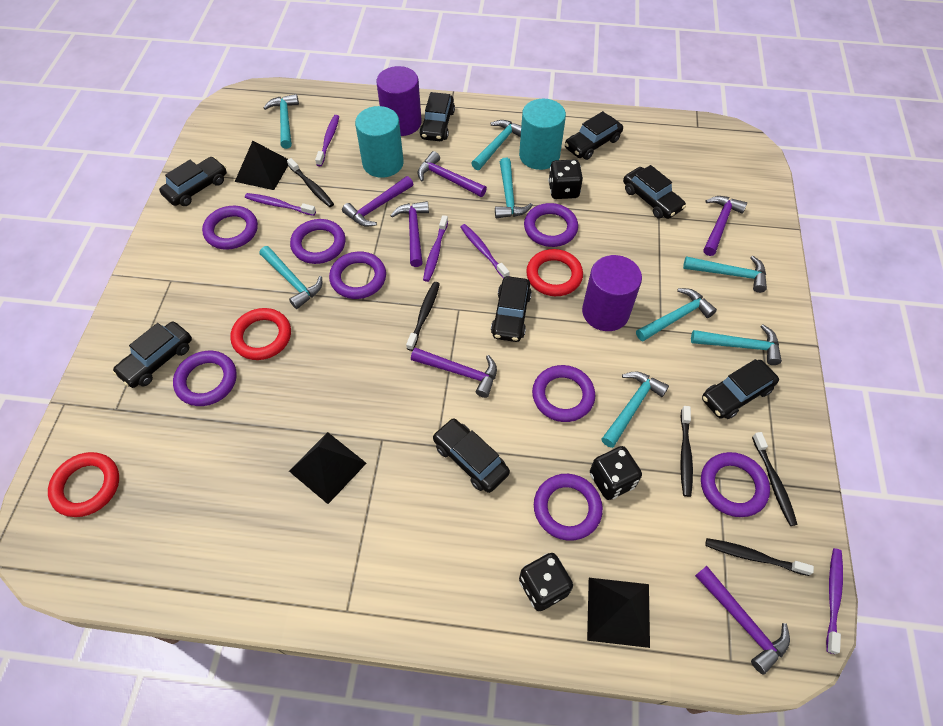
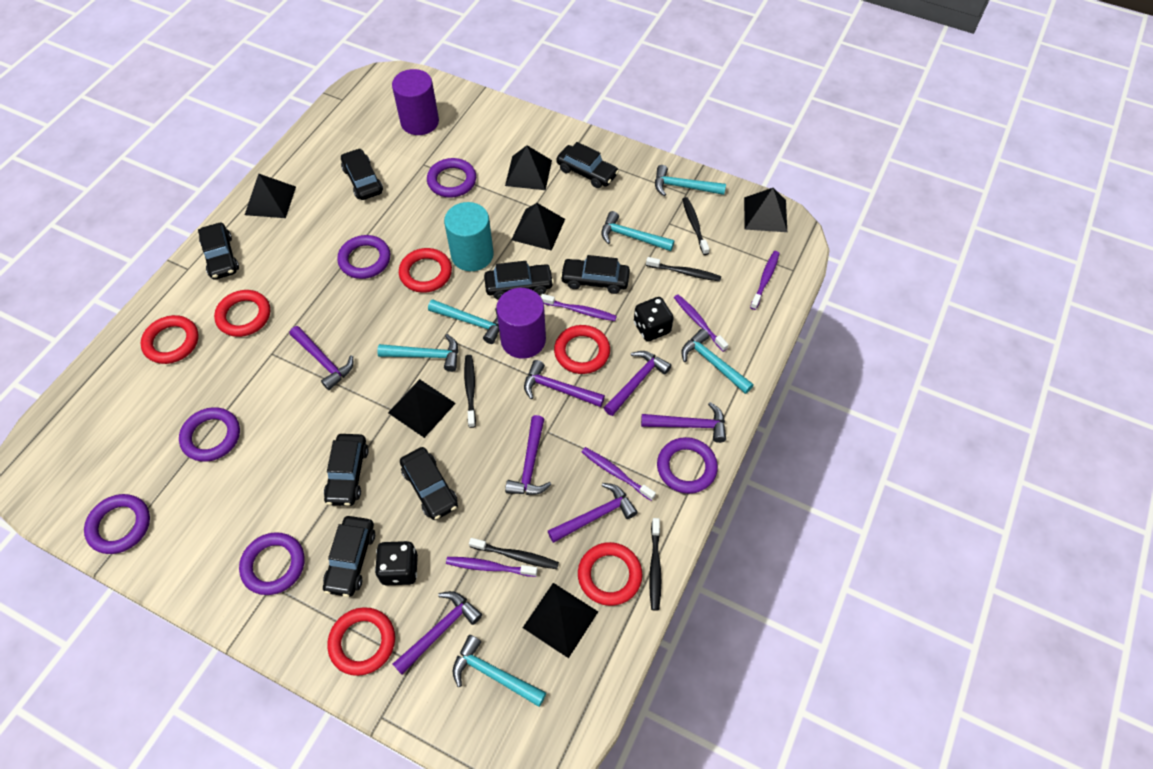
black dice: 3 -> 2
black pyramid: 3 -> 6
purple hammer: 6 -> 7
purple ring: 8 -> 6
red ring: 3 -> 6
turquoise cylinder: 2 -> 1
turquoise hammer: 8 -> 6

